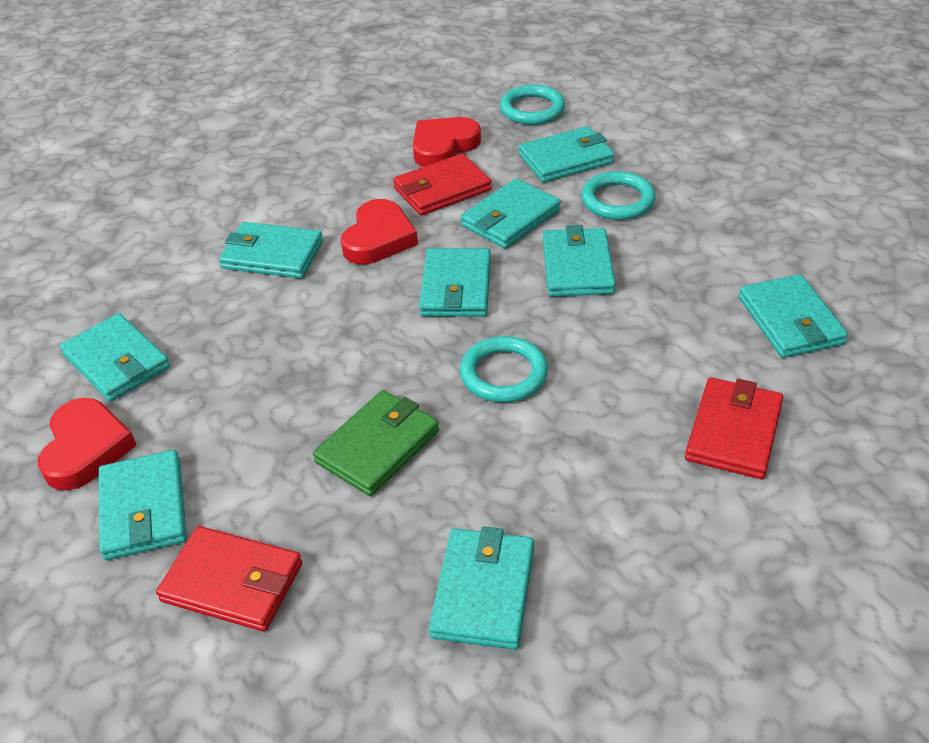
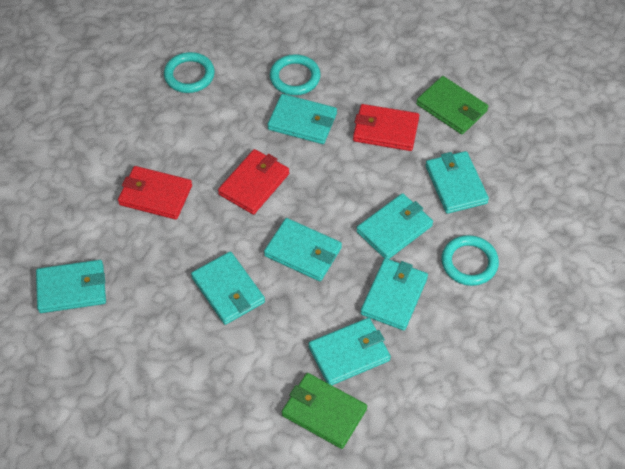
green wallet: 1 -> 2
red heart: 3 -> 0
turquoise wallet: 9 -> 8

